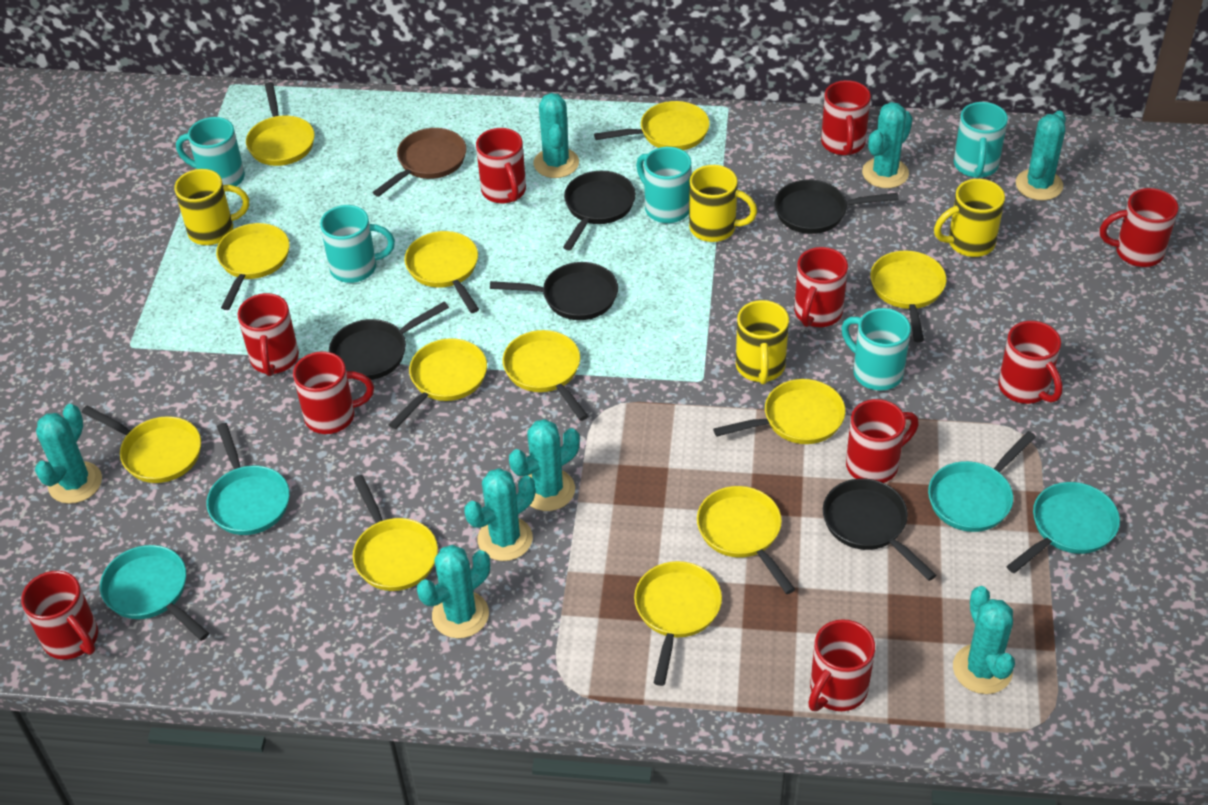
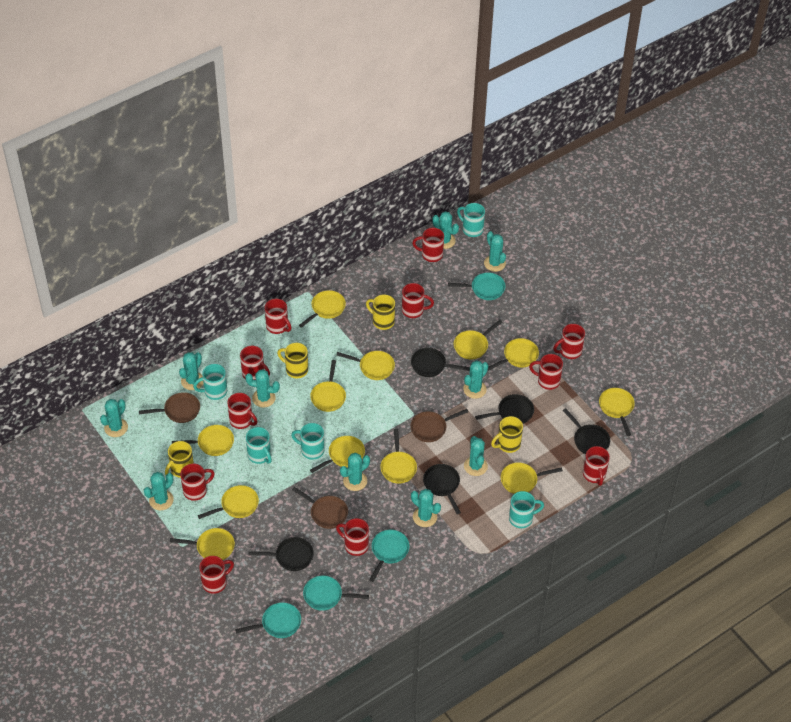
brown pan: 1 -> 3
red mug: 10 -> 11
turquoise cactus: 8 -> 10

